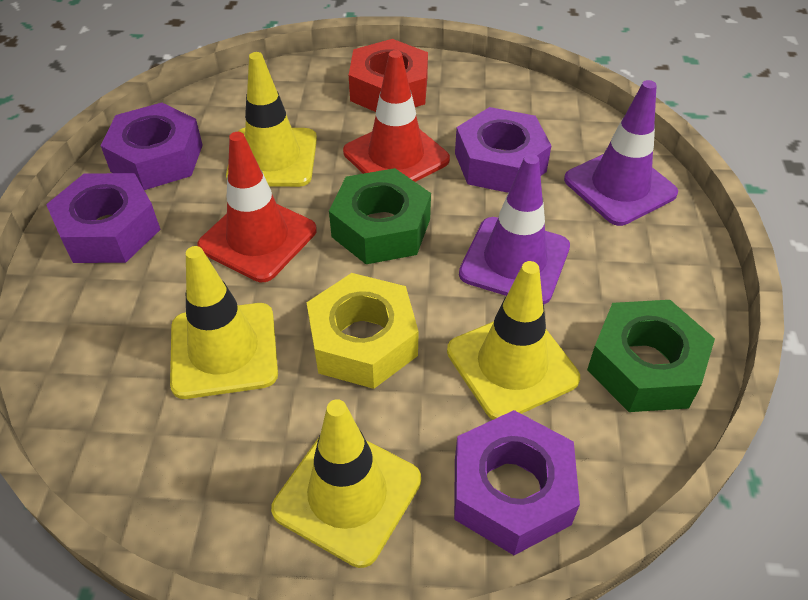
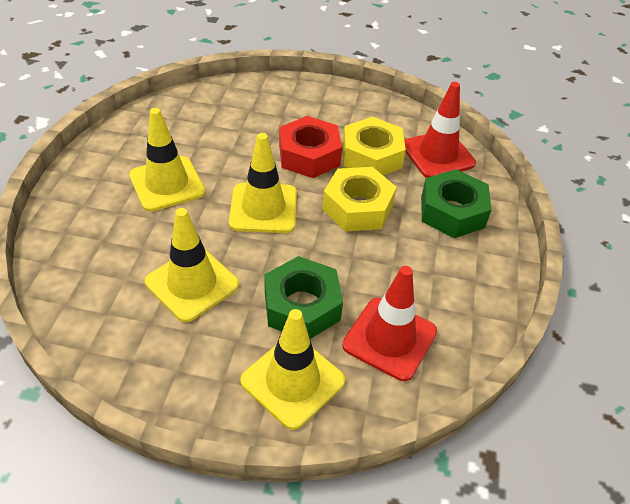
purple nut: 4 -> 0
purple traffic cone: 2 -> 0
yellow nut: 1 -> 2

